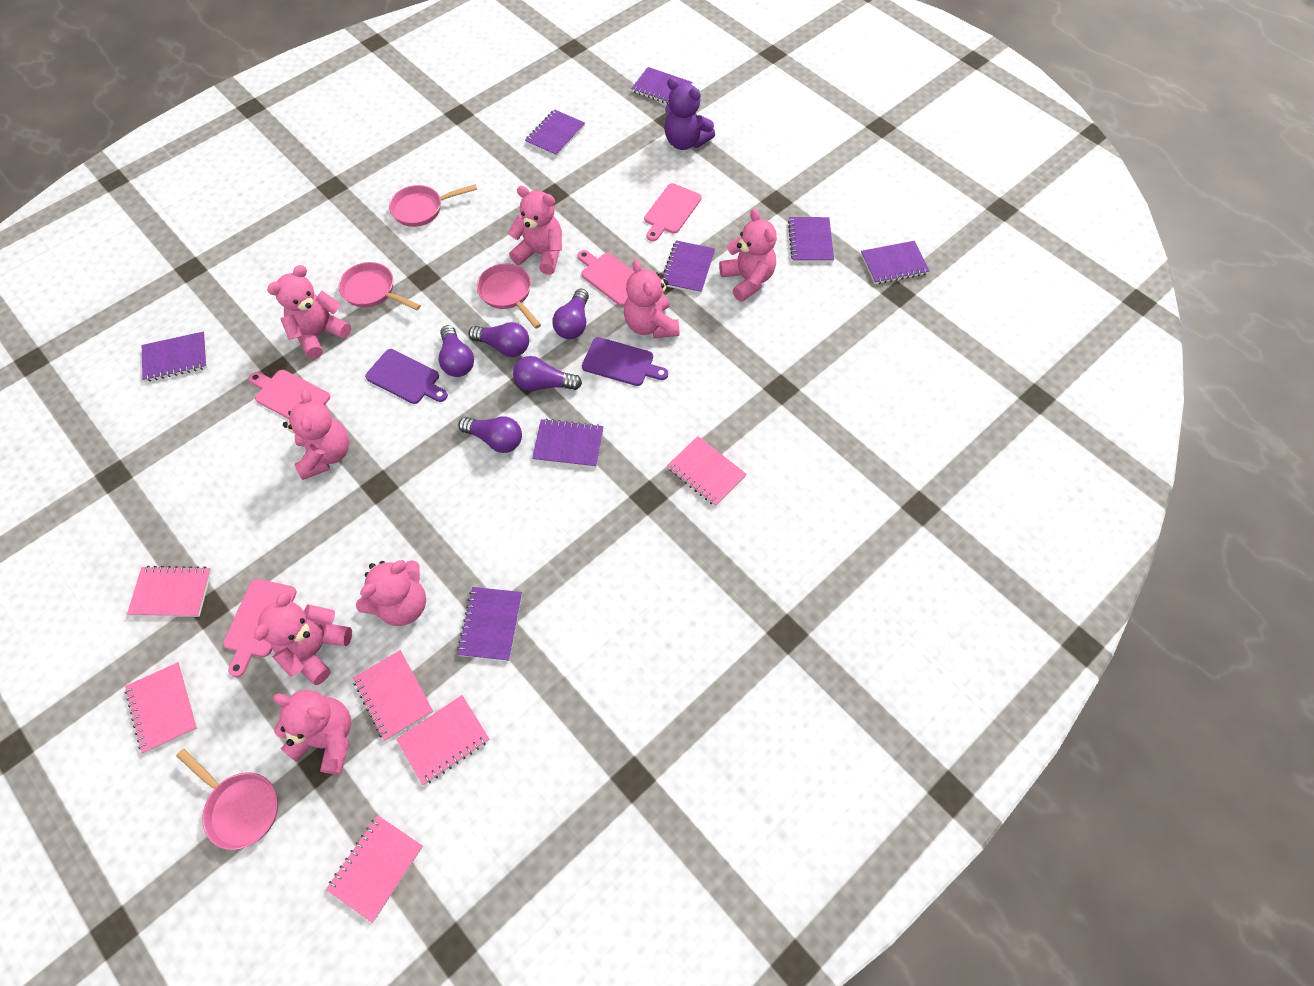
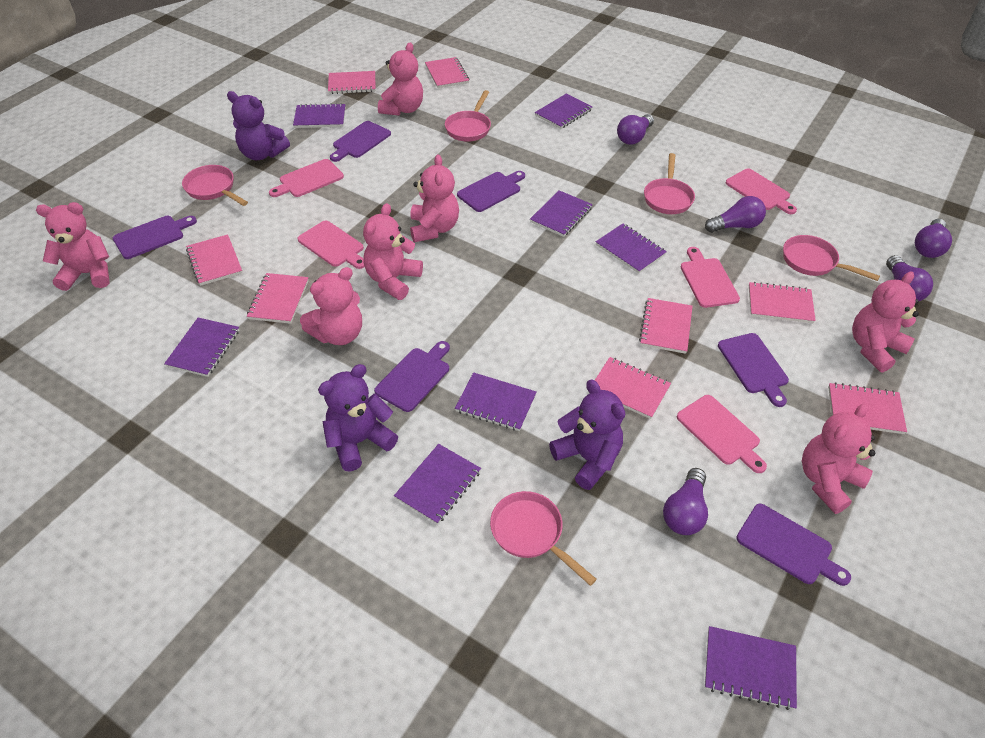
pink cutting board: 4 -> 5
pink notebook: 6 -> 8
pink pan: 4 -> 5
pink teddy bear: 8 -> 7
purple cutting board: 2 -> 6
purple teddy bear: 1 -> 3

